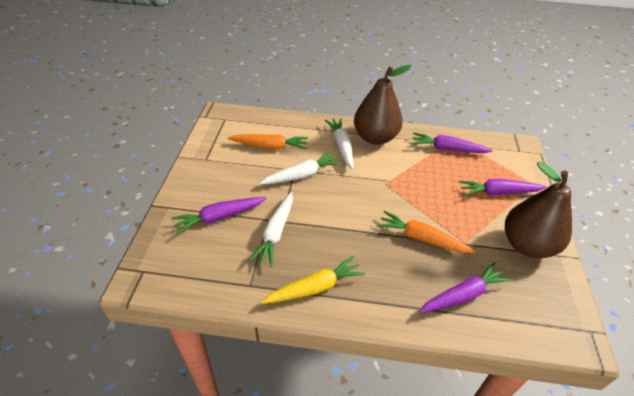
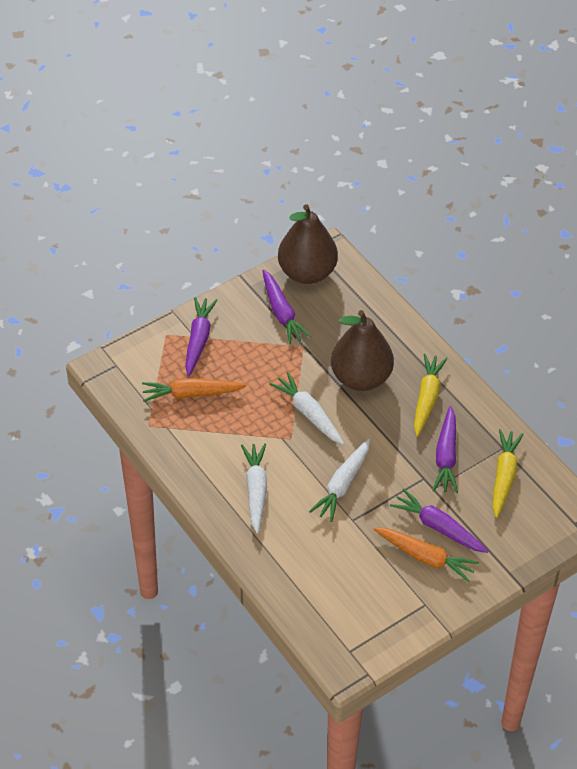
yellow carrot: 1 -> 2

